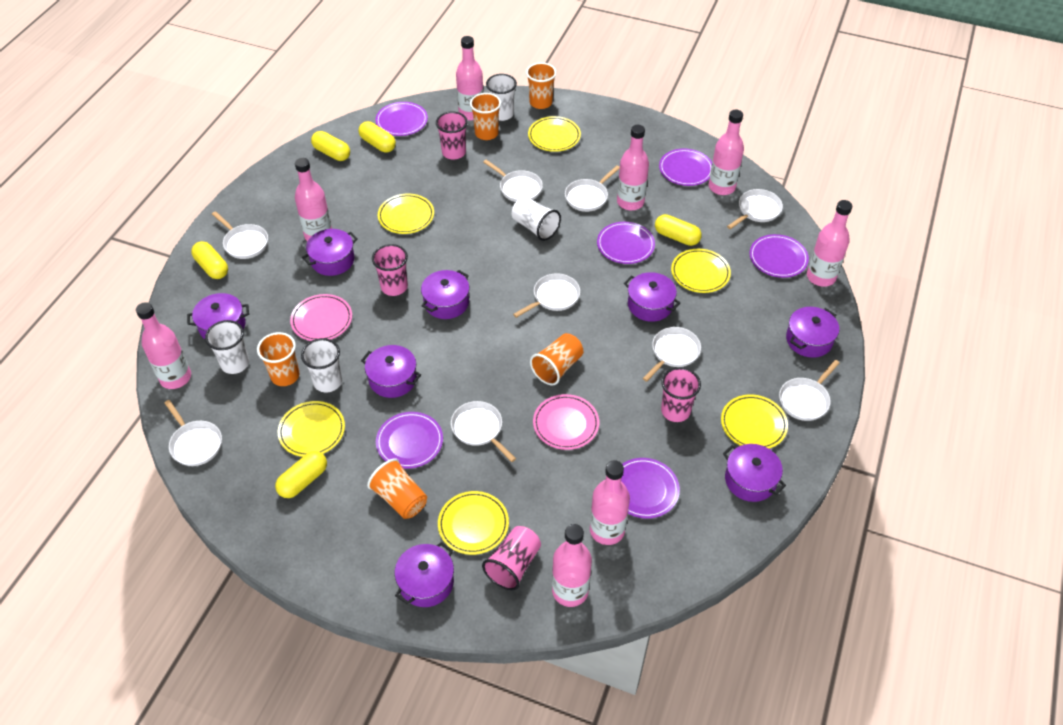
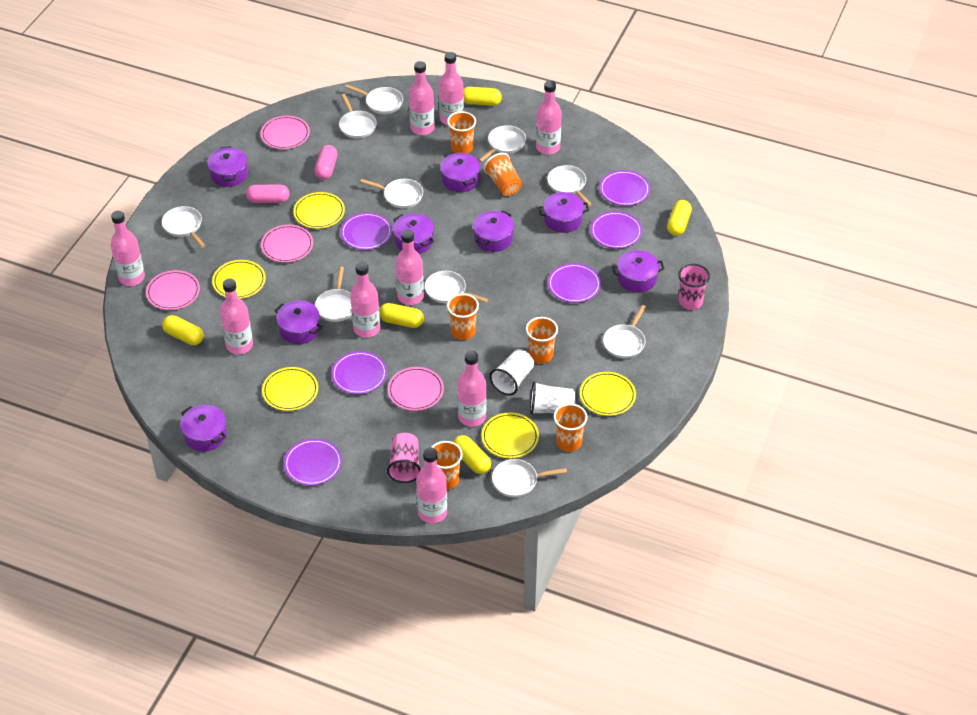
orange cup: 5 -> 6
pink bottle: 8 -> 9
pink capsule: 0 -> 2
pink cup: 4 -> 2
pink plate: 2 -> 4
white cup: 4 -> 2
white pan: 9 -> 10
yellow plate: 6 -> 5

